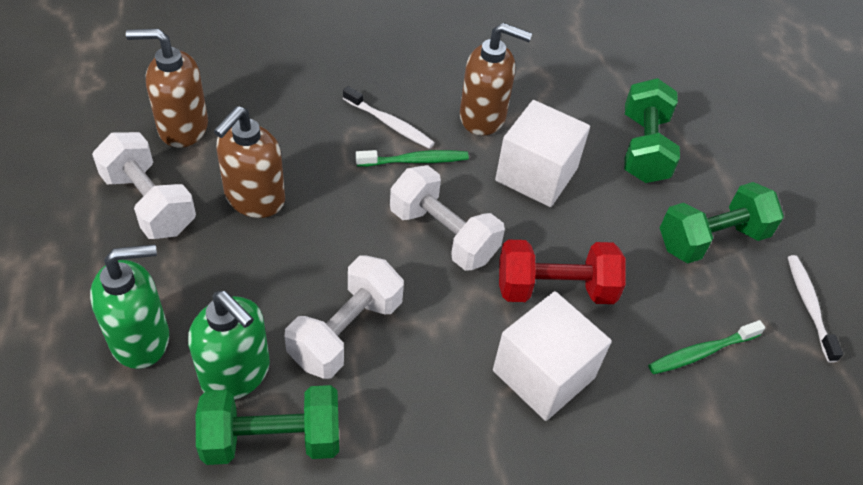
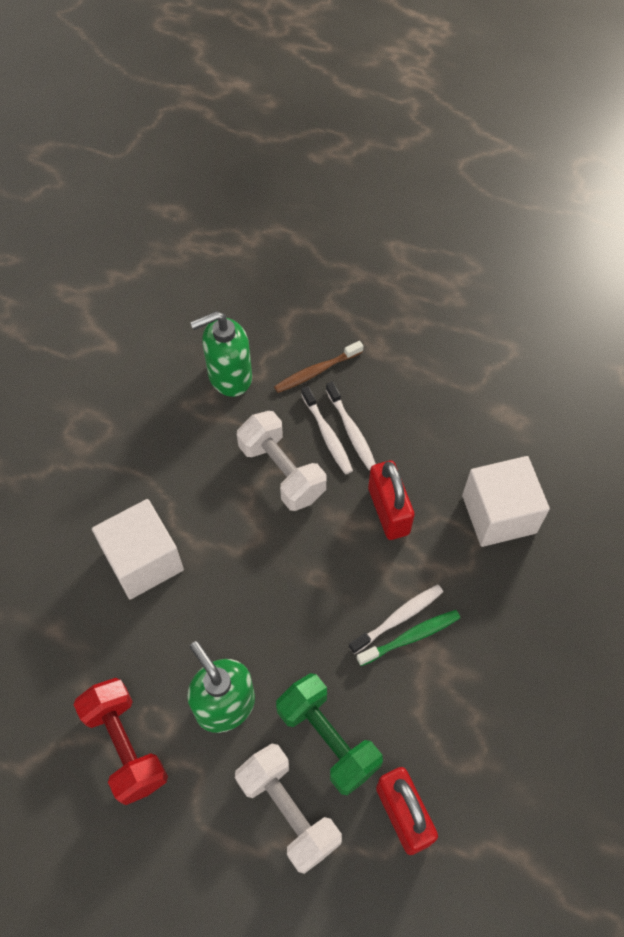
brown soap dispenser: 3 -> 0
brown toothbrush: 0 -> 1
green dumbbell: 3 -> 1
green toothbrush: 2 -> 1
red padlock: 0 -> 2
white dumbbell: 3 -> 2
white toothbrush: 2 -> 3

